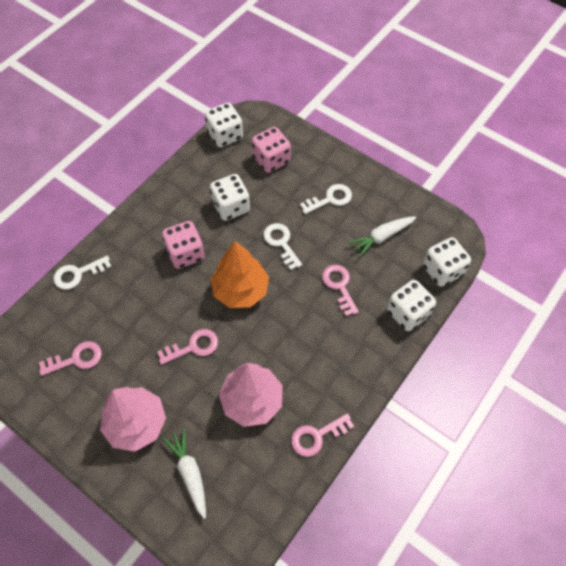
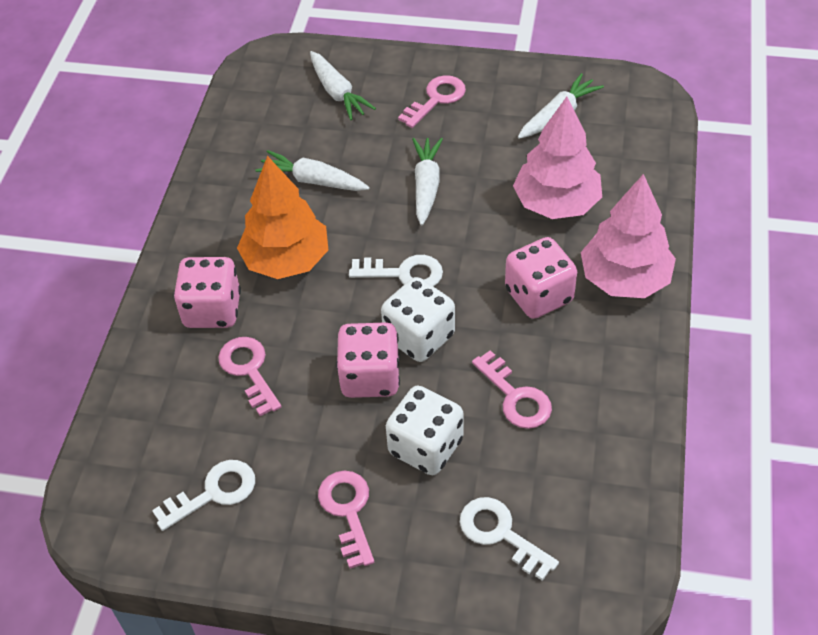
pink dice: 2 -> 3
white carrot: 2 -> 4
white dice: 4 -> 2

